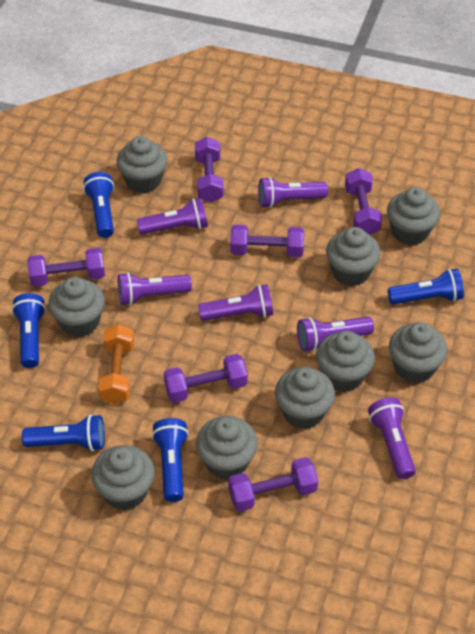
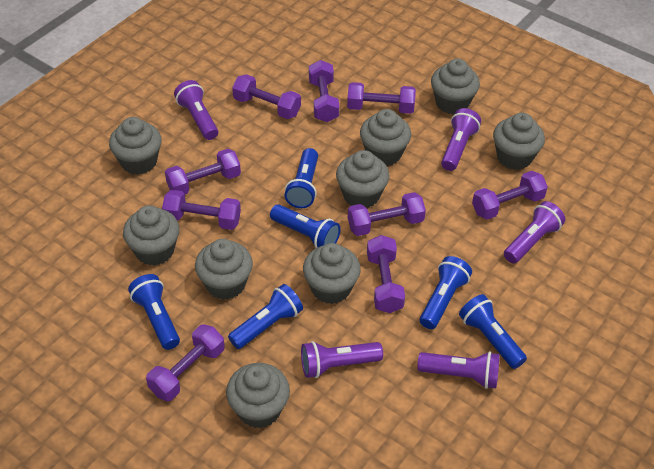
blue flashlight: 5 -> 6
orange dumbbell: 1 -> 0
purple dumbbell: 6 -> 9
purple flashlight: 6 -> 5

